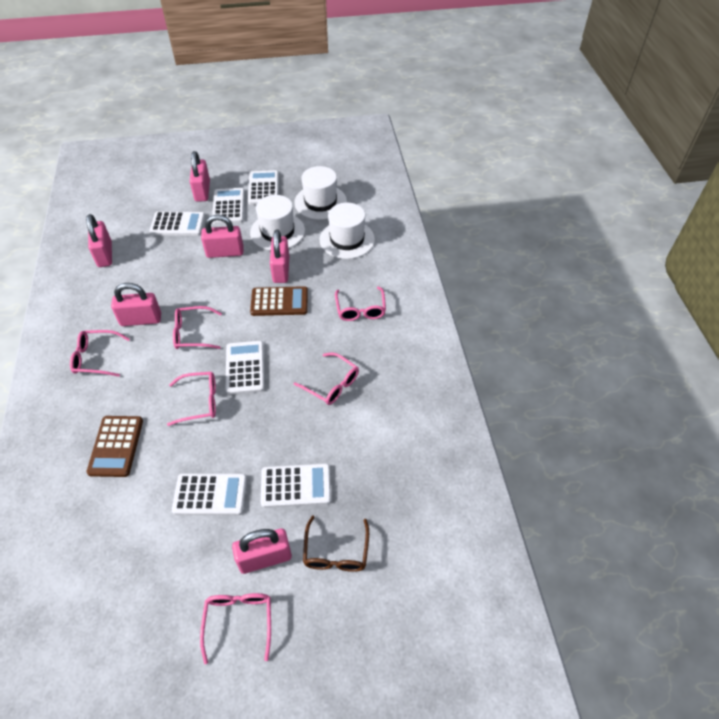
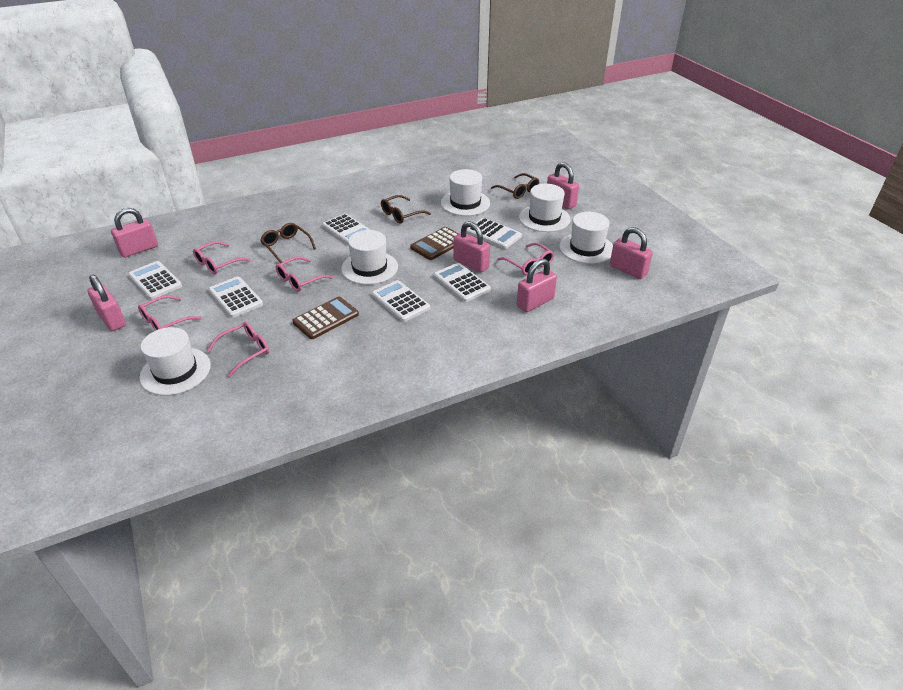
brown glasses: 1 -> 3
pink glasses: 6 -> 5
white hat: 3 -> 5

